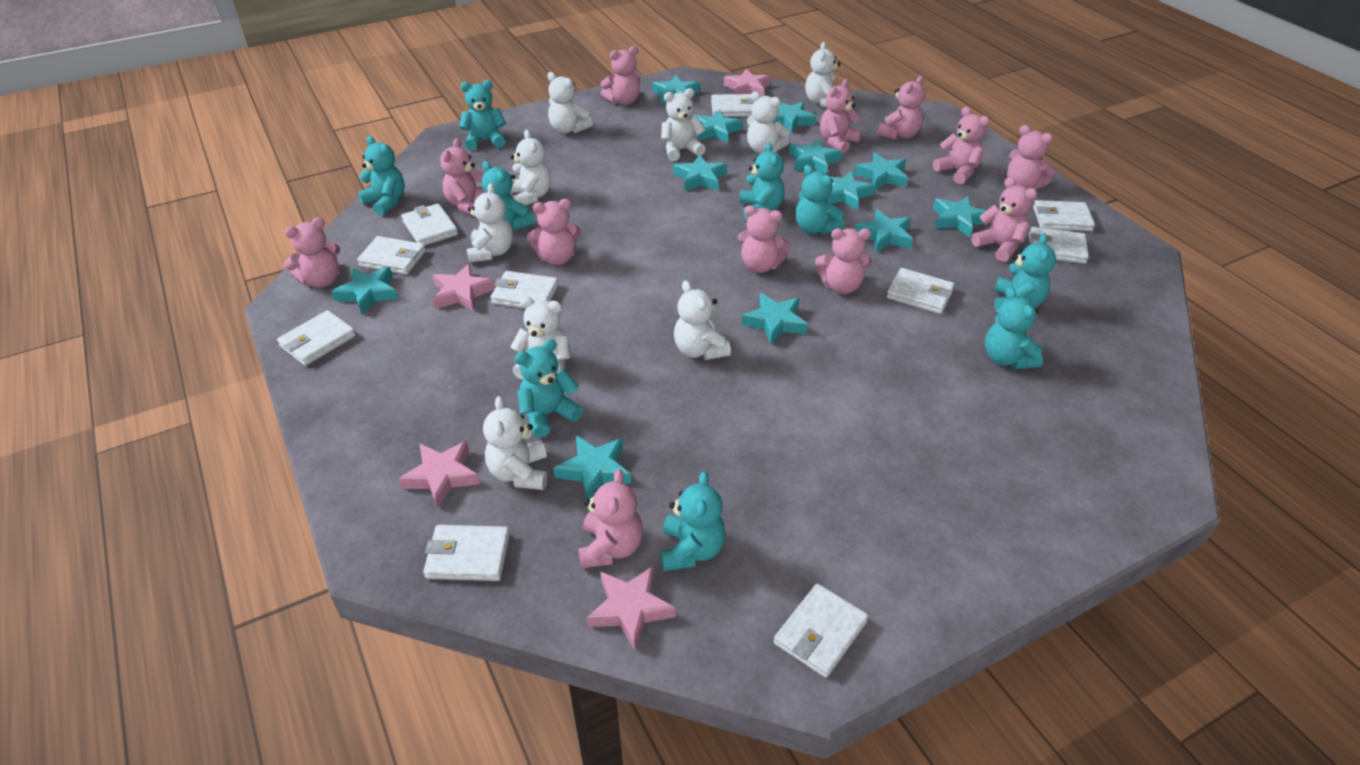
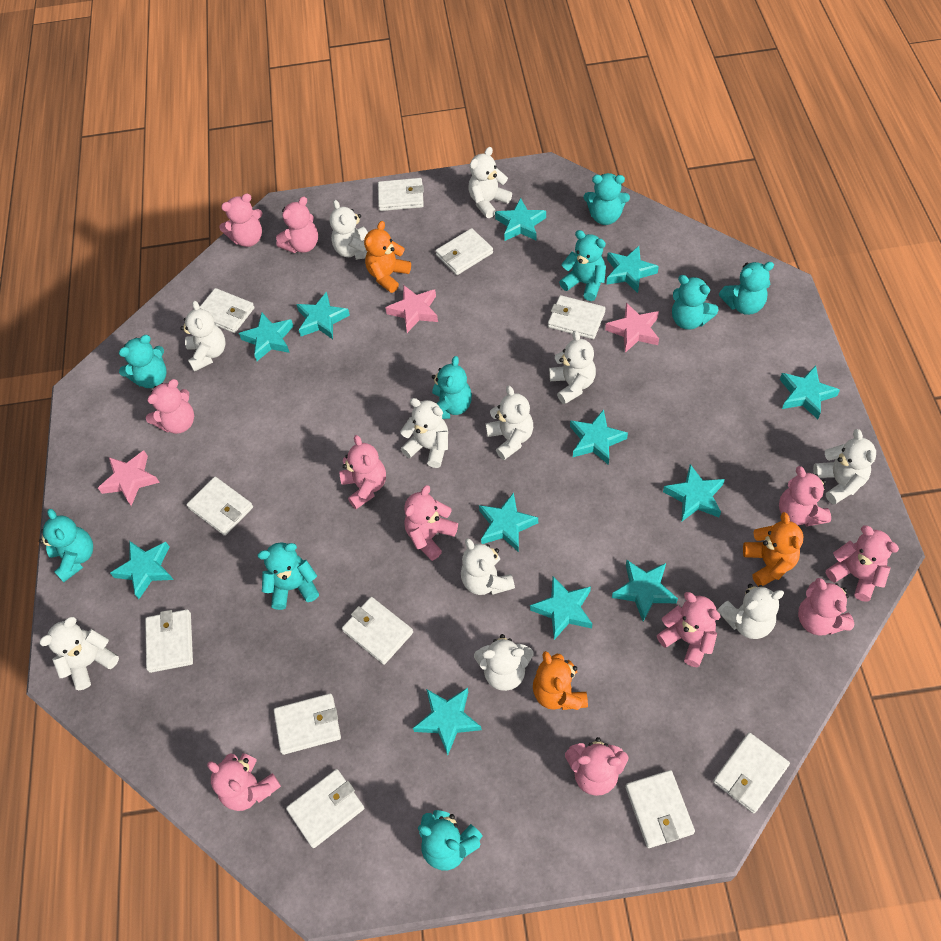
orange teddy bear: 0 -> 3
pink star: 4 -> 3
pink teddy bear: 12 -> 11
white teddy bear: 9 -> 11
white wallet: 10 -> 11

